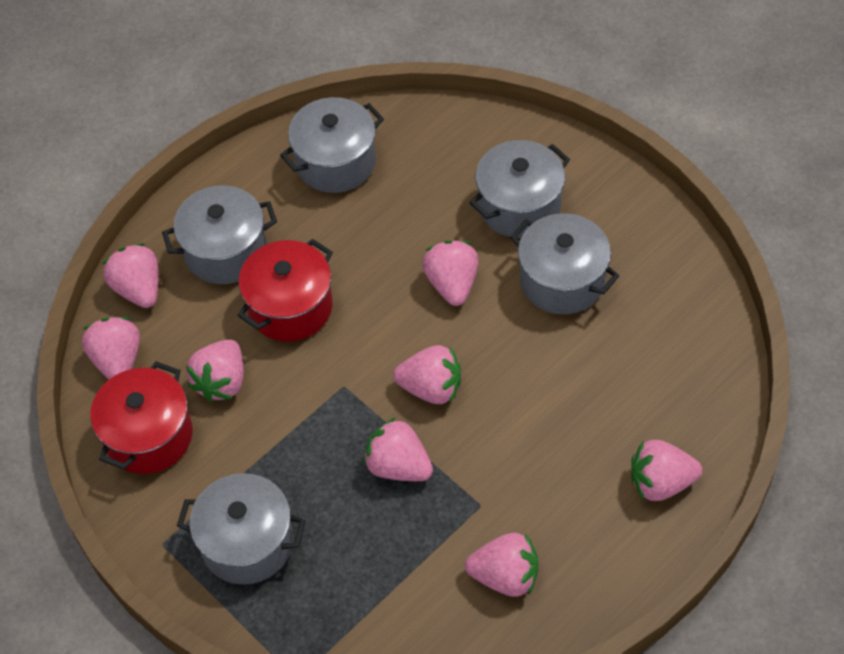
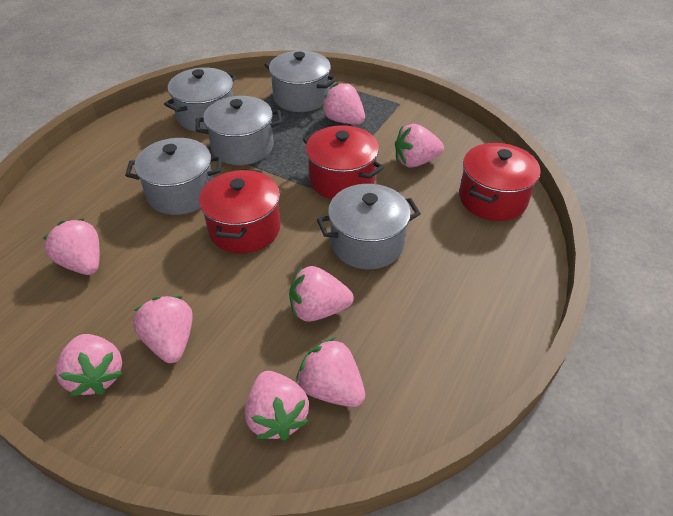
red pot: 2 -> 3

